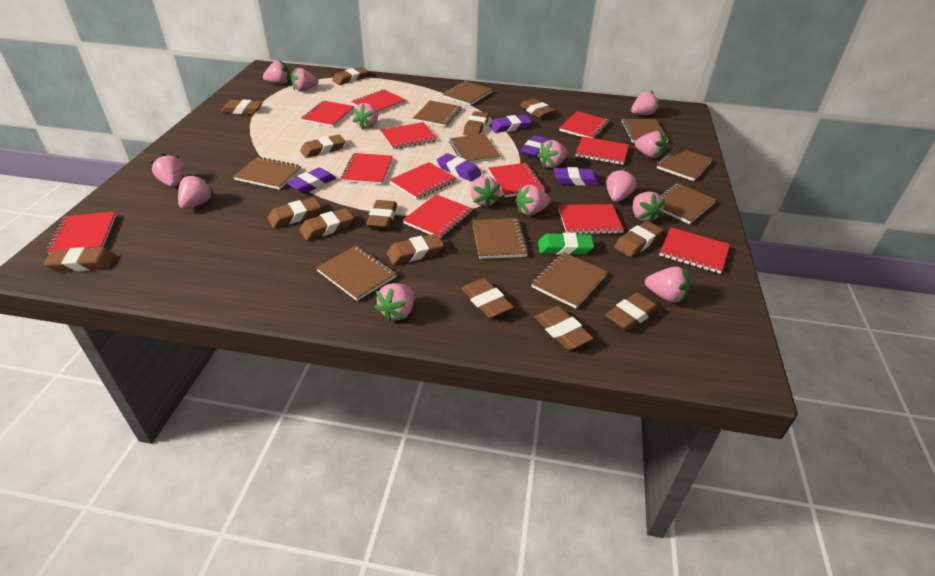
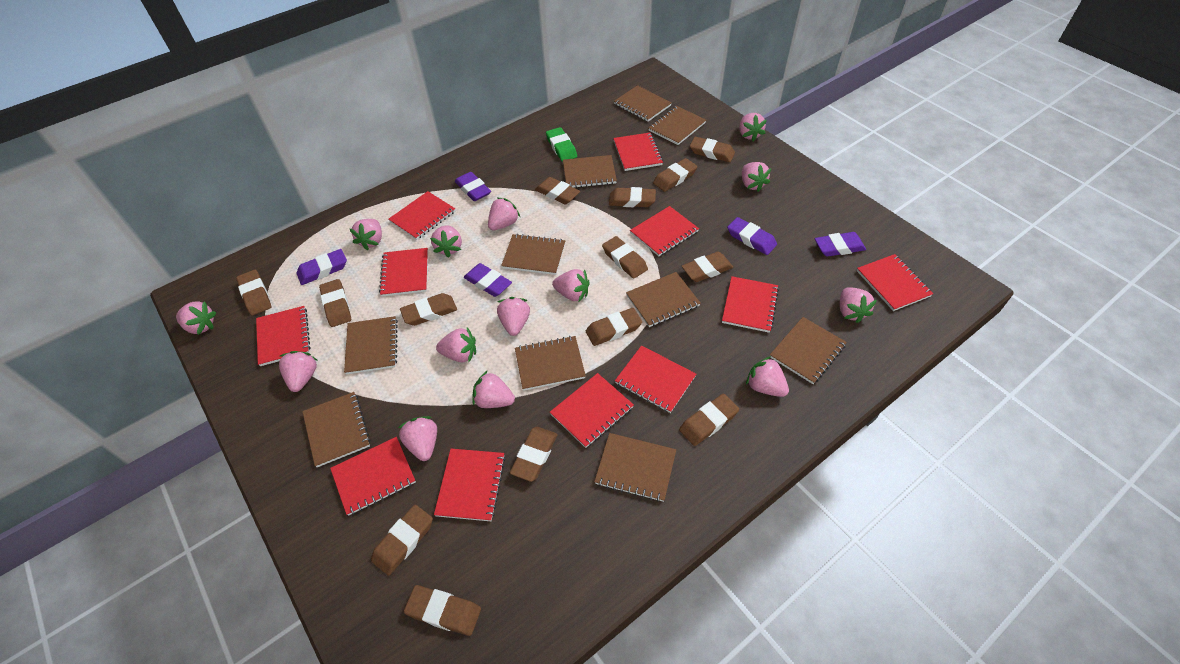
red notebook: 12 -> 11

